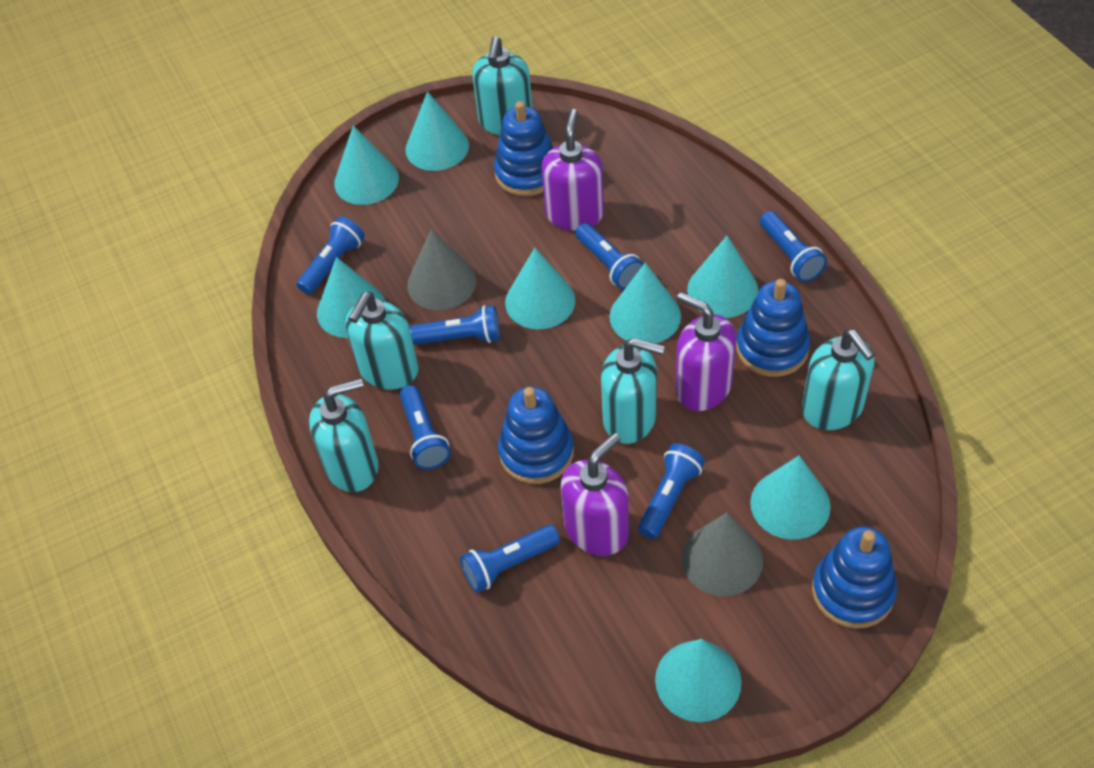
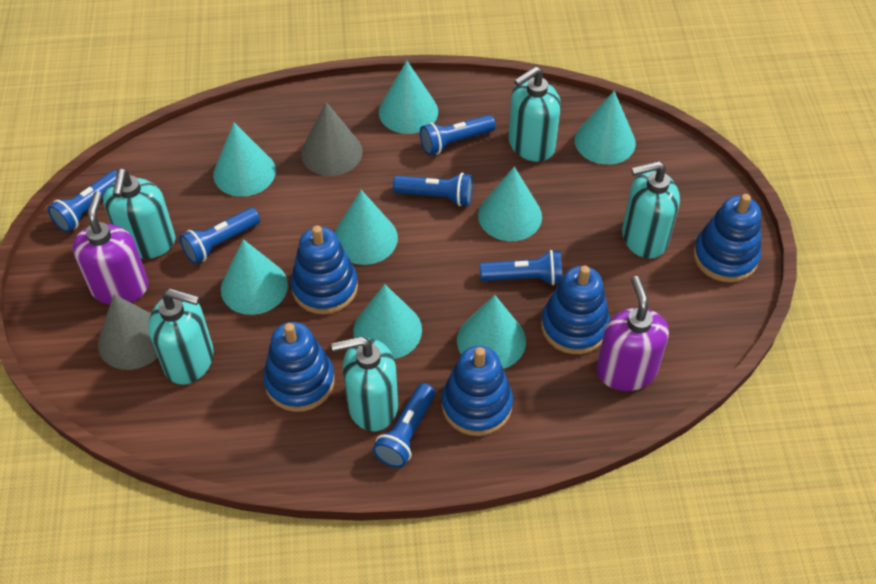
blue flashlight: 7 -> 6
blue stacking toy: 4 -> 5
purple soap dispenser: 3 -> 2

